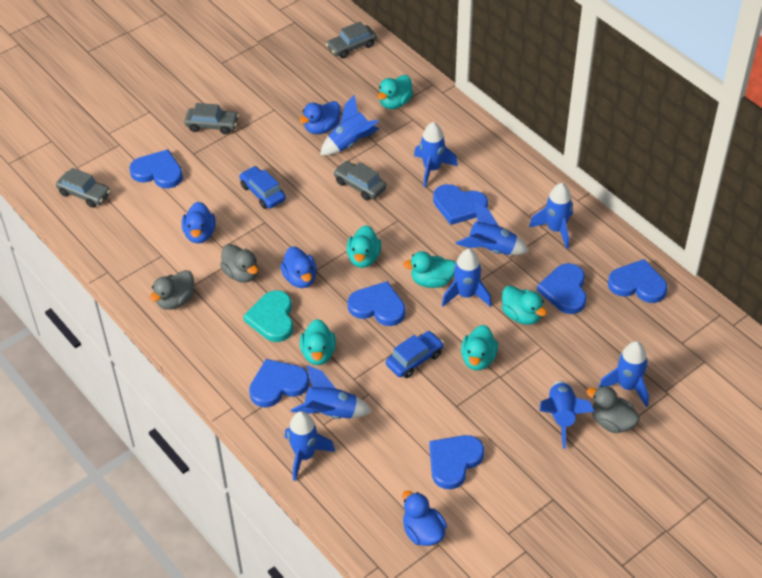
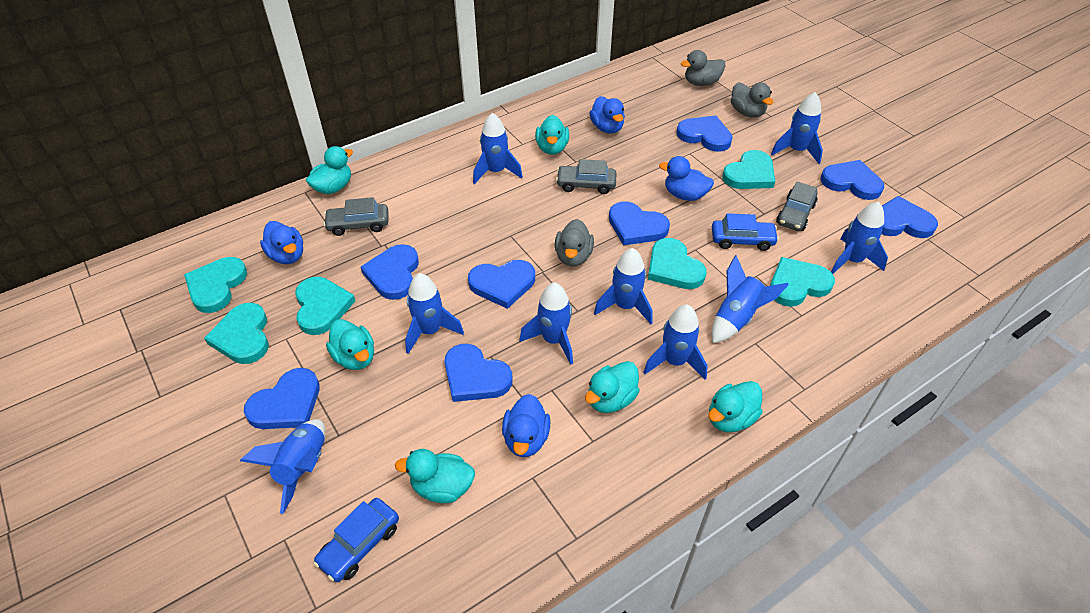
blue heart: 7 -> 8
grey car: 4 -> 3
turquoise heart: 1 -> 6

